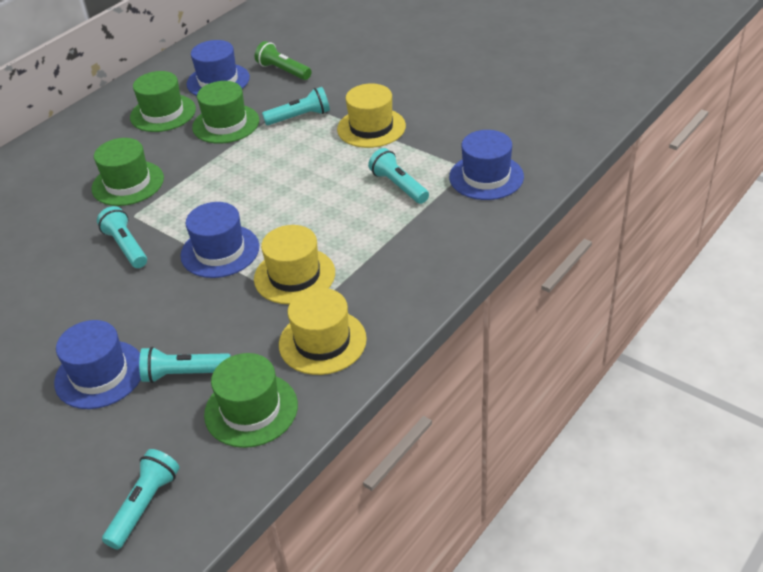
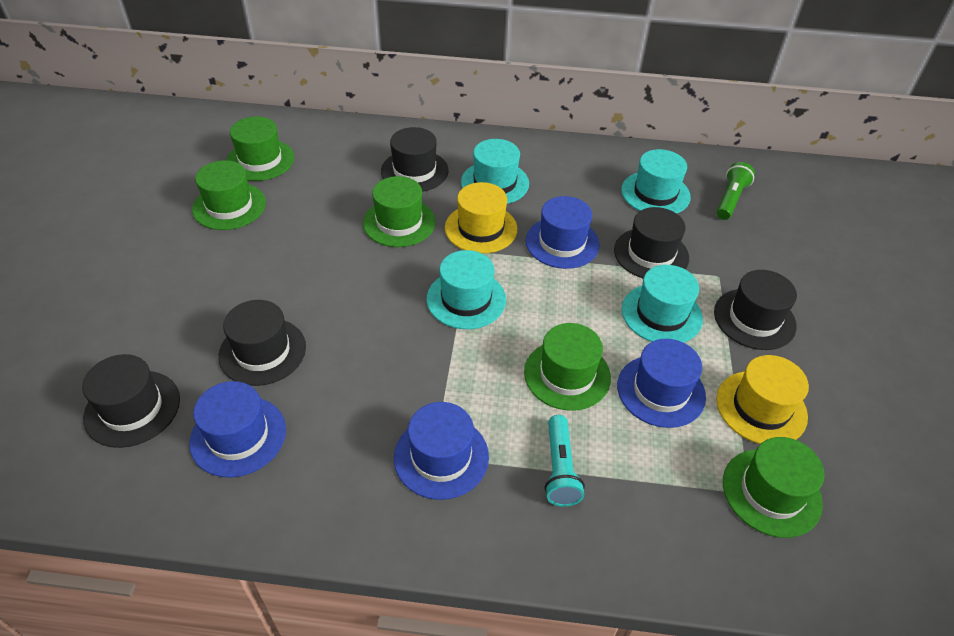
black hat: 0 -> 5
green hat: 4 -> 5
turquoise flashlight: 5 -> 1
turquoise hat: 0 -> 4
yellow hat: 3 -> 2

